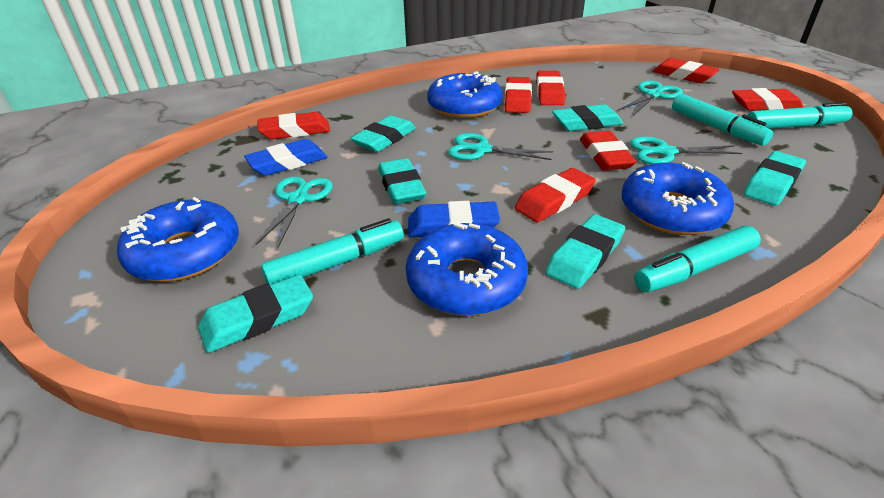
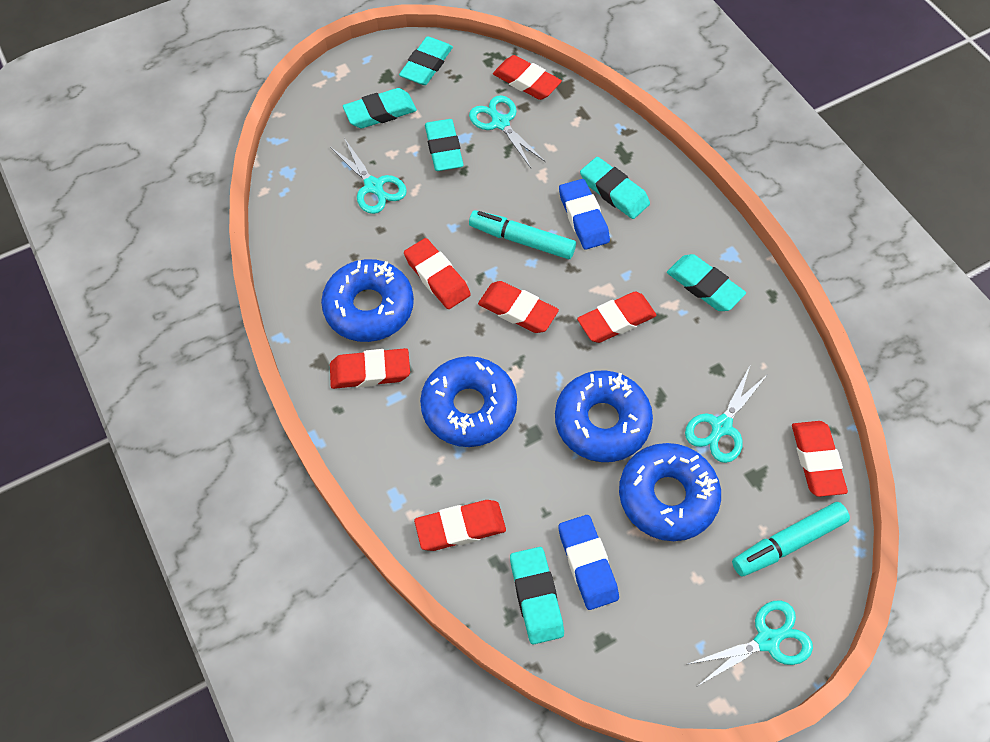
turquoise marker: 4 -> 2

